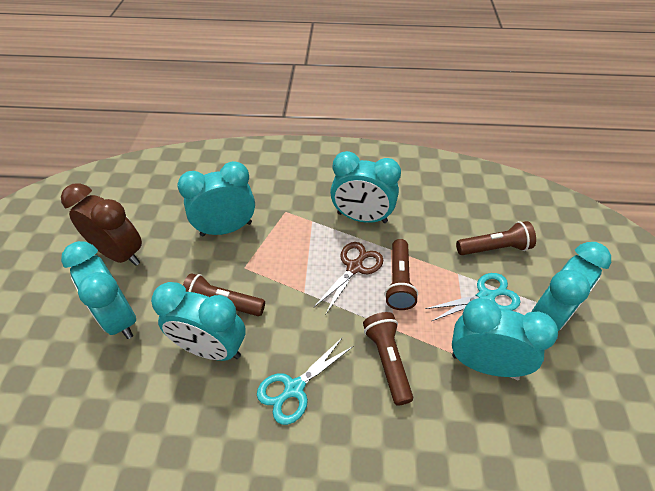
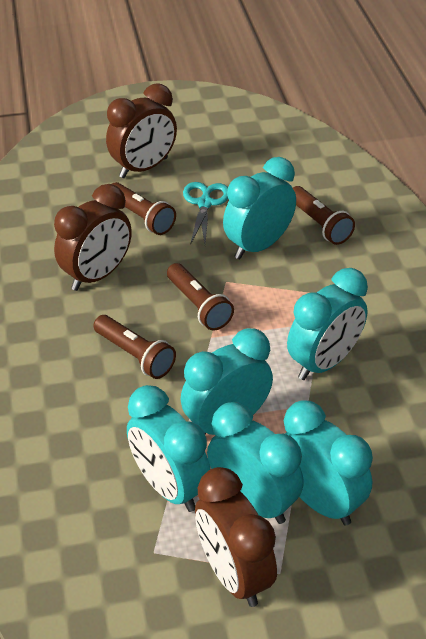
brown clock: 1 -> 3
brown scissors: 1 -> 0
turquoise scissors: 2 -> 1

